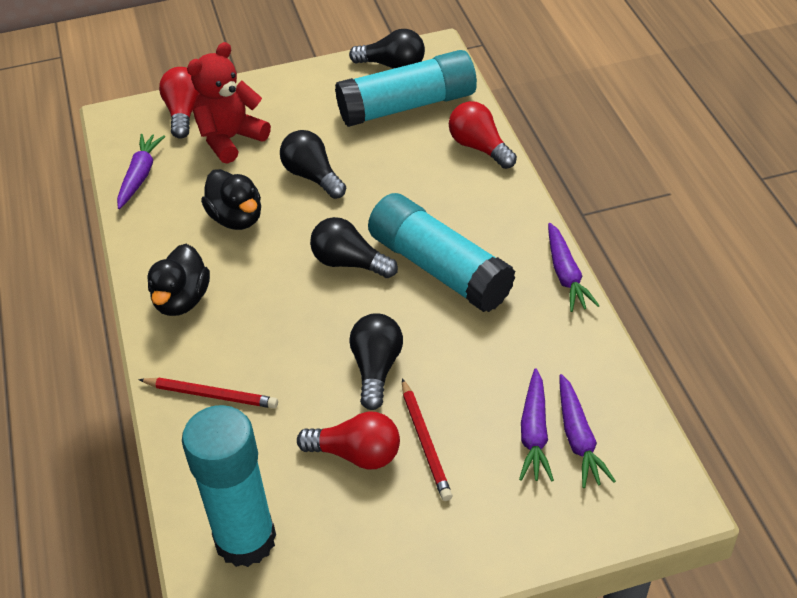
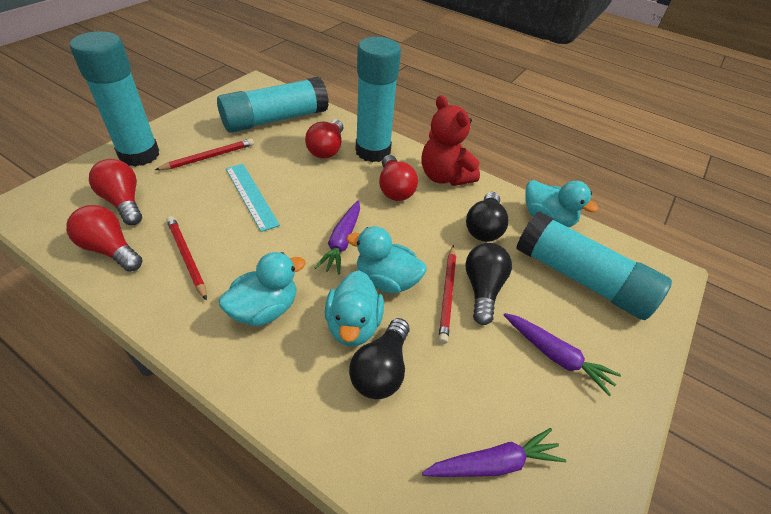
black duck: 2 -> 0
black light bulb: 4 -> 3
purple carrot: 4 -> 3
red light bulb: 3 -> 4
red pencil: 2 -> 3
turquoise duck: 0 -> 4
turquoise glue stick: 3 -> 4
turquoise ruler: 0 -> 1

